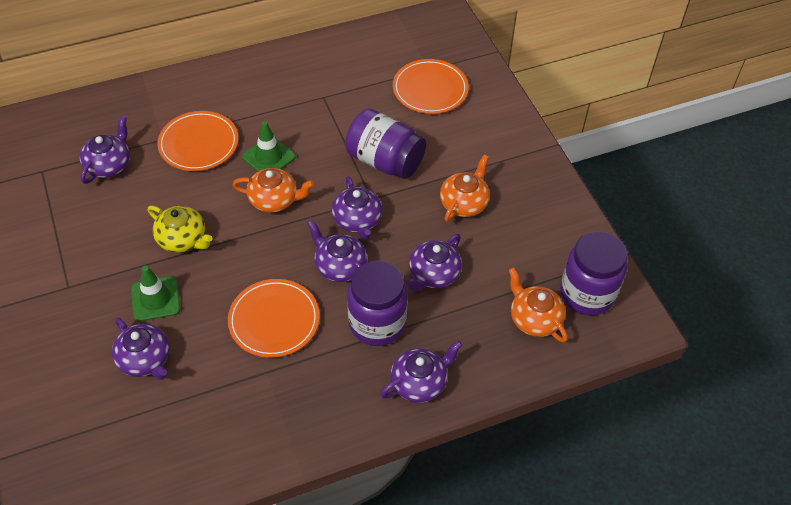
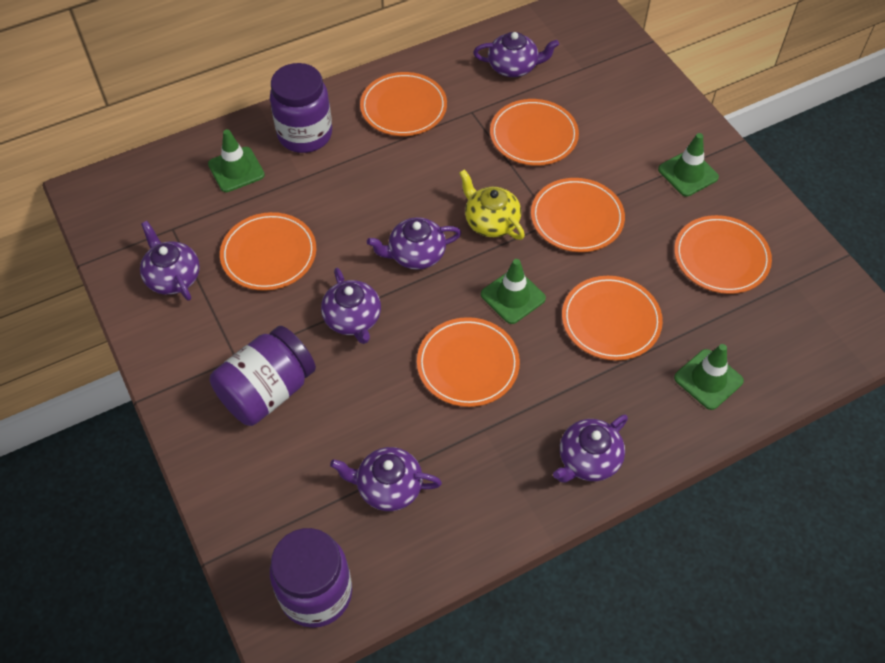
green traffic cone: 2 -> 4
orange plate: 3 -> 7
orange teapot: 3 -> 0

